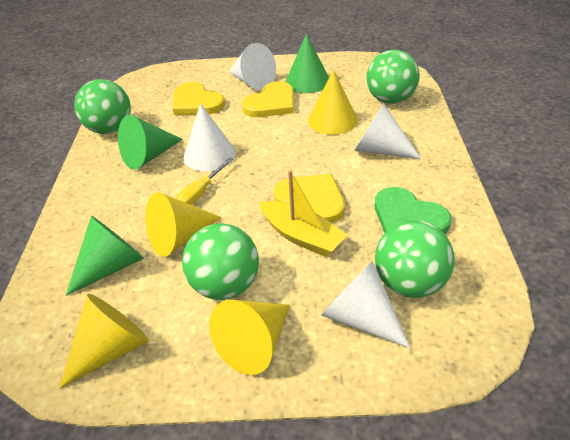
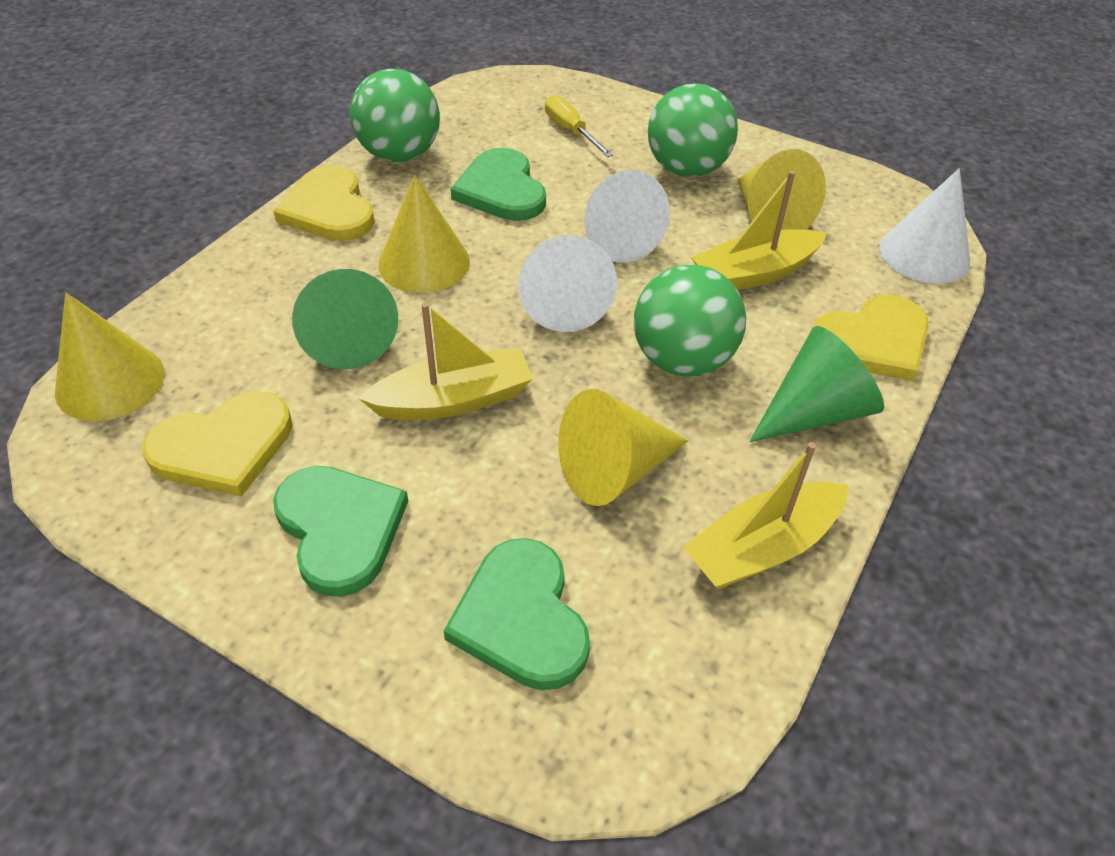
green ball: 4 -> 3
green cone: 3 -> 2
green heart: 1 -> 3
white cone: 4 -> 3
yellow boat: 1 -> 3

